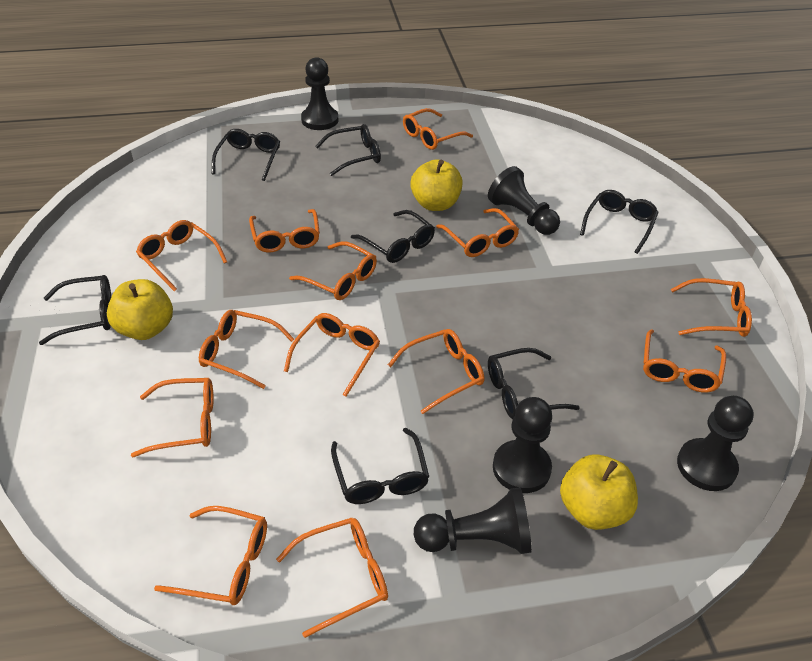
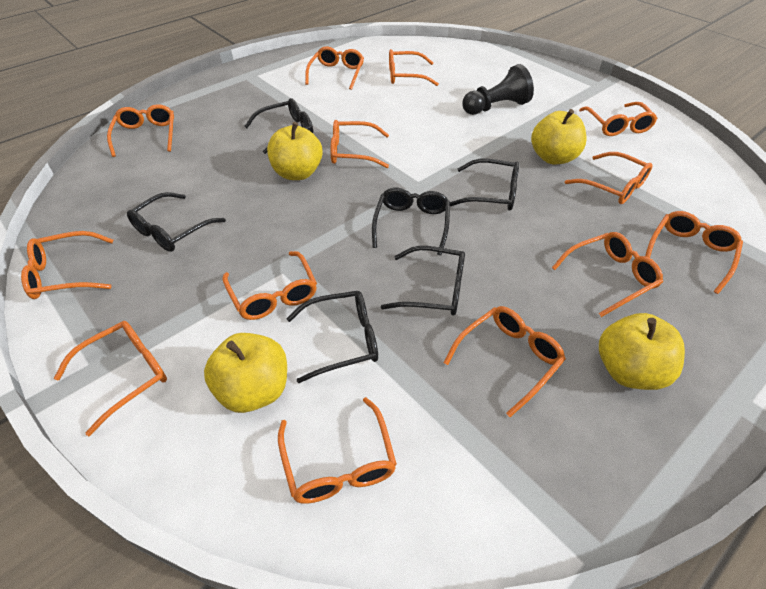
black glasses: 7 -> 6
black pawn: 5 -> 1
yellow apple: 3 -> 4

